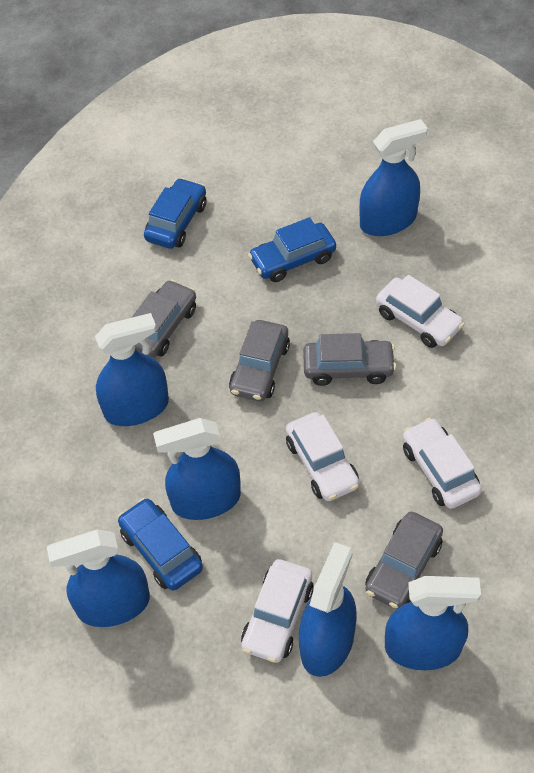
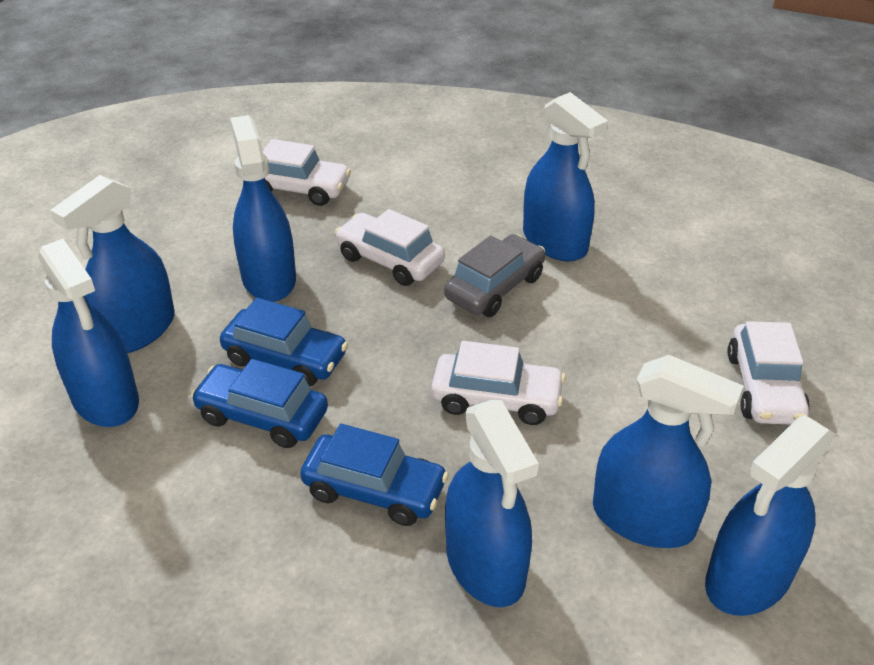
blue spray bottle: 6 -> 7
grey car: 4 -> 1

